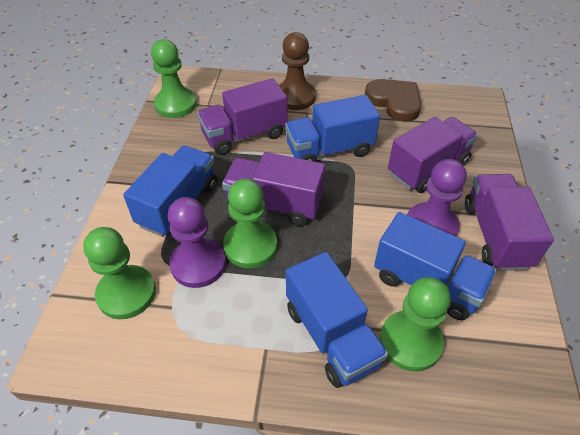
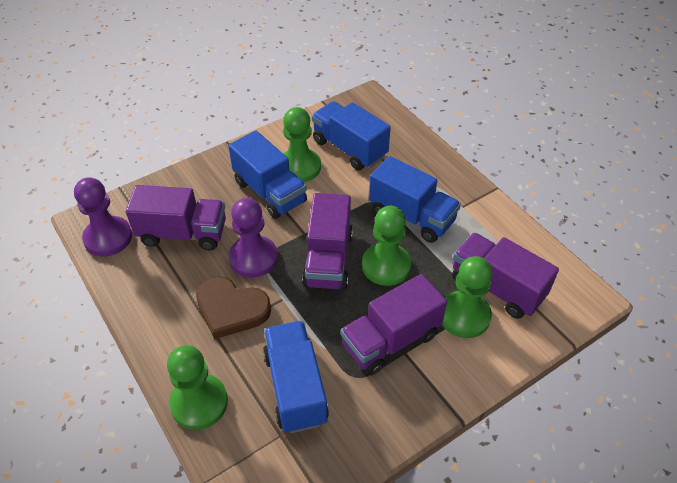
brown pawn: 1 -> 0

